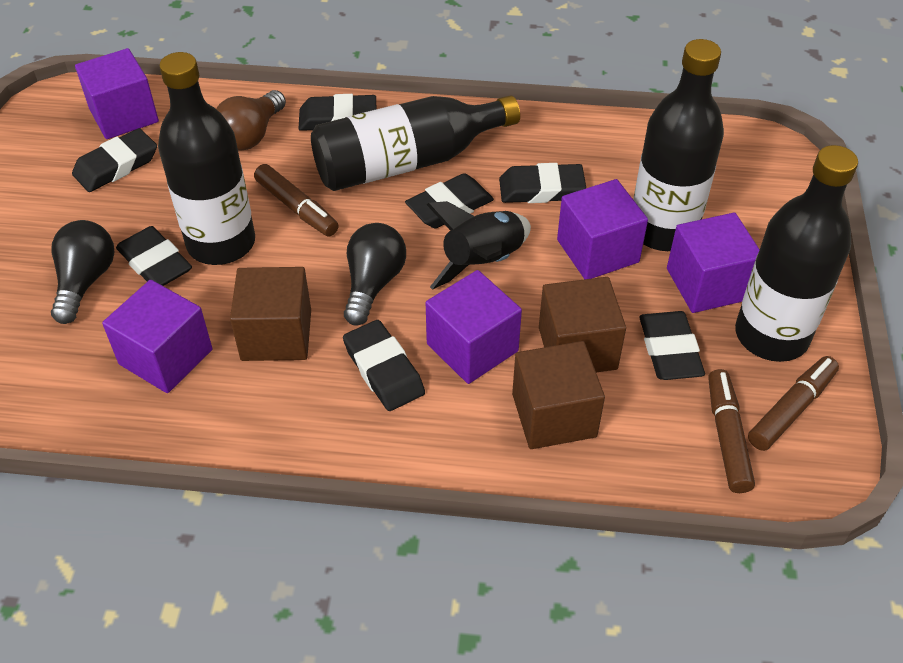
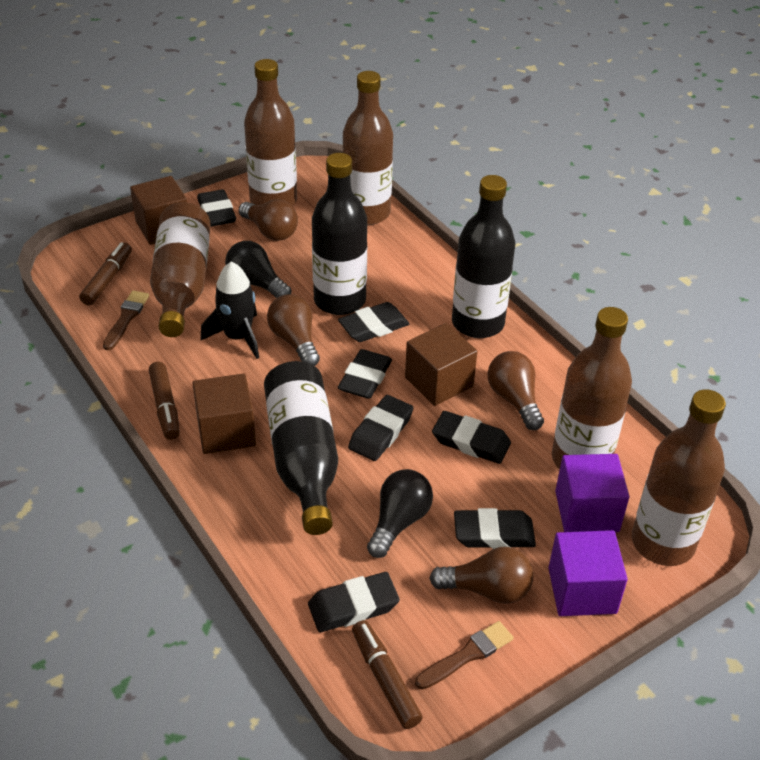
black bottle: 4 -> 3
brown bottle: 0 -> 5
brown brush: 0 -> 2
brown light bulb: 1 -> 4
purple cube: 5 -> 2

